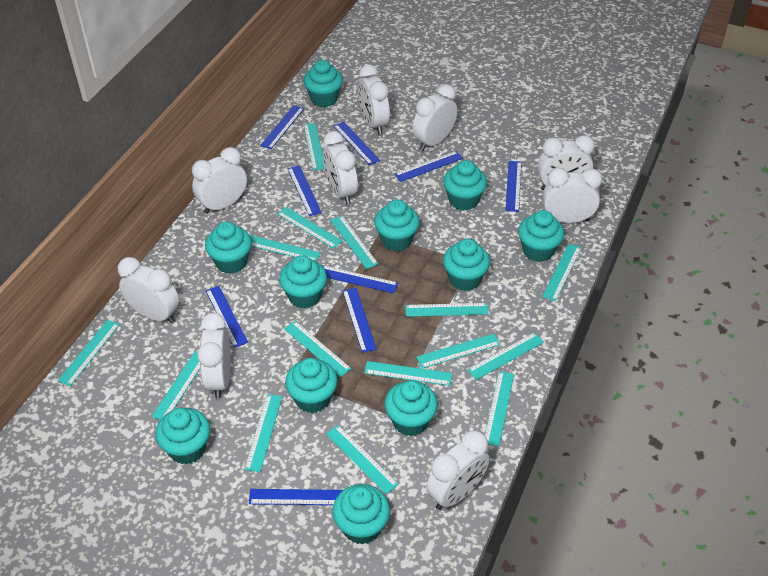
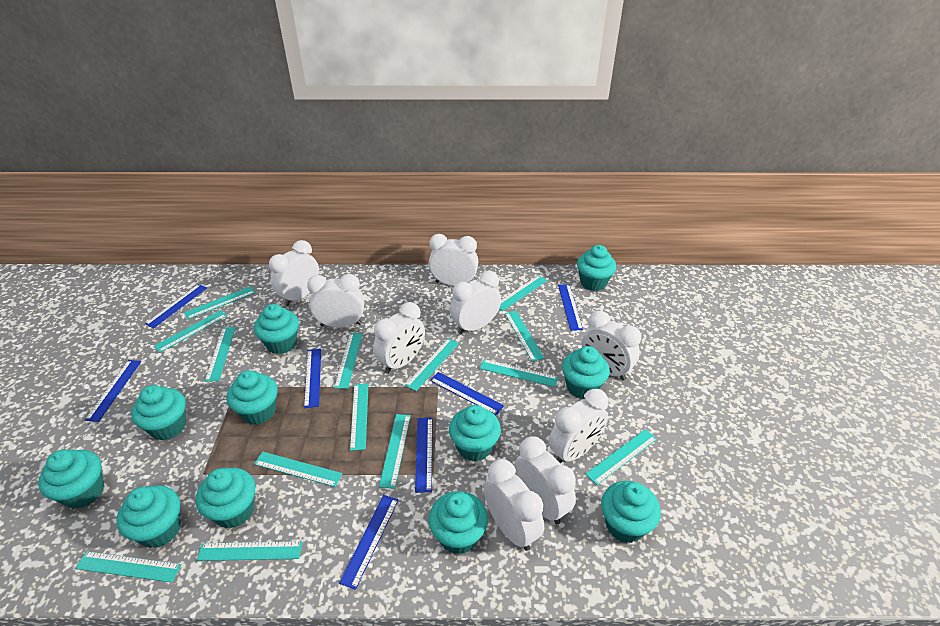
blue ruler: 9 -> 7
turquoise ruler: 15 -> 14

